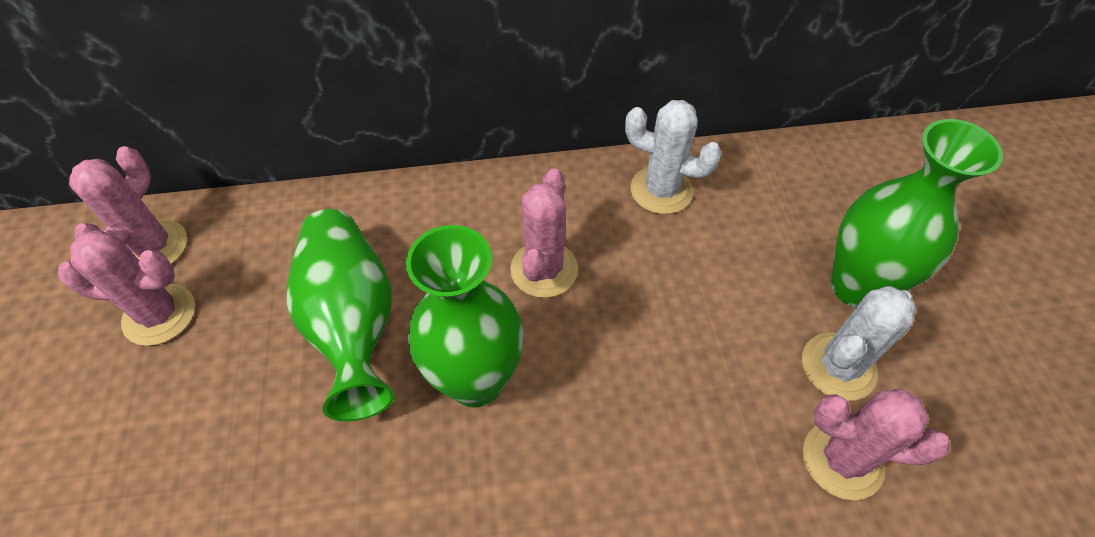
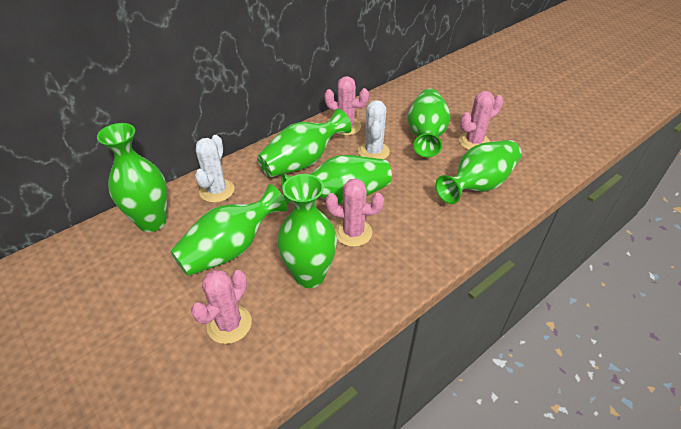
green vase: 3 -> 7

